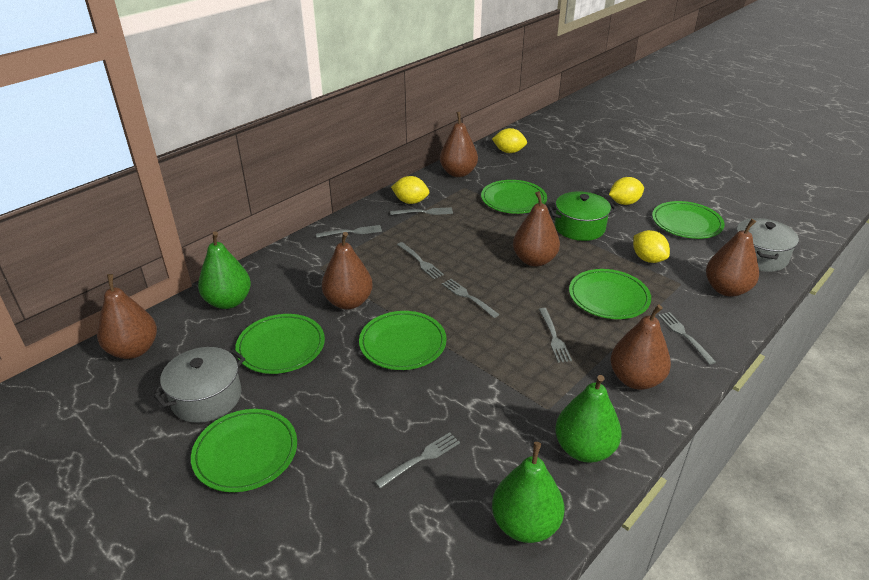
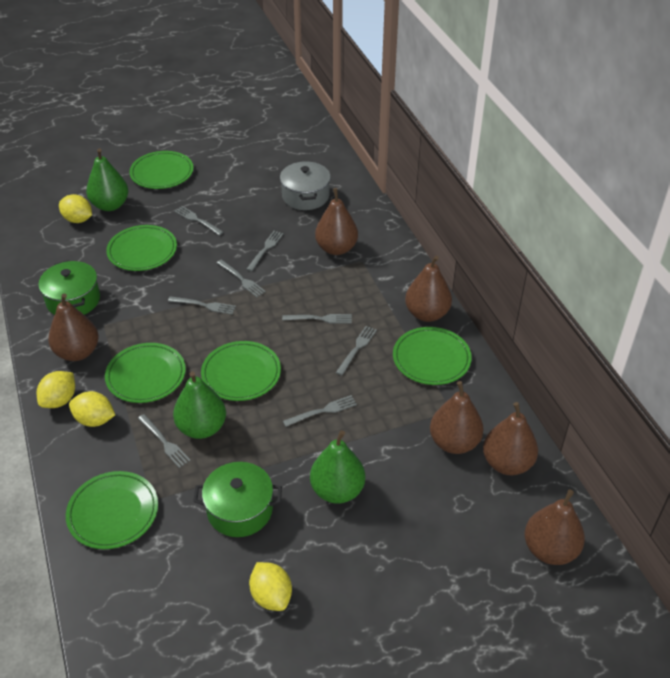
green pot: 1 -> 2
grey fork: 7 -> 8
grey pot: 2 -> 1

